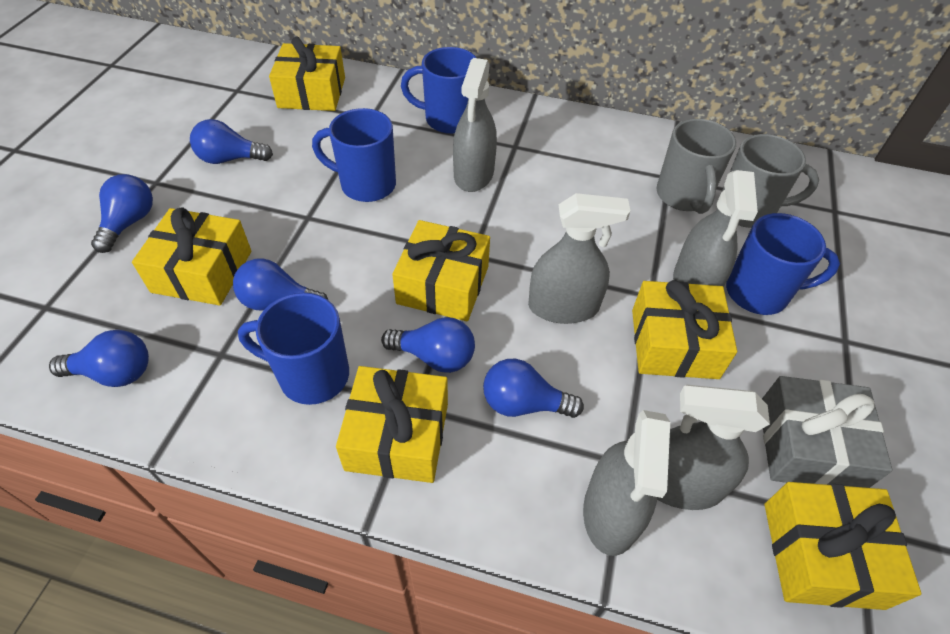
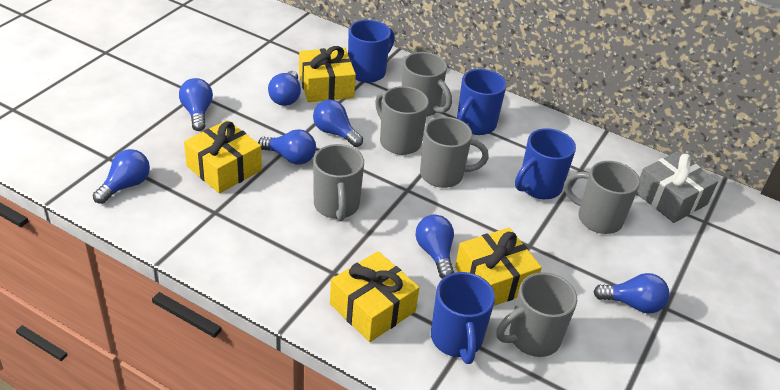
blue light bulb: 6 -> 7
grey mug: 2 -> 6
grey spray bottle: 5 -> 0
yellow gift: 6 -> 4

